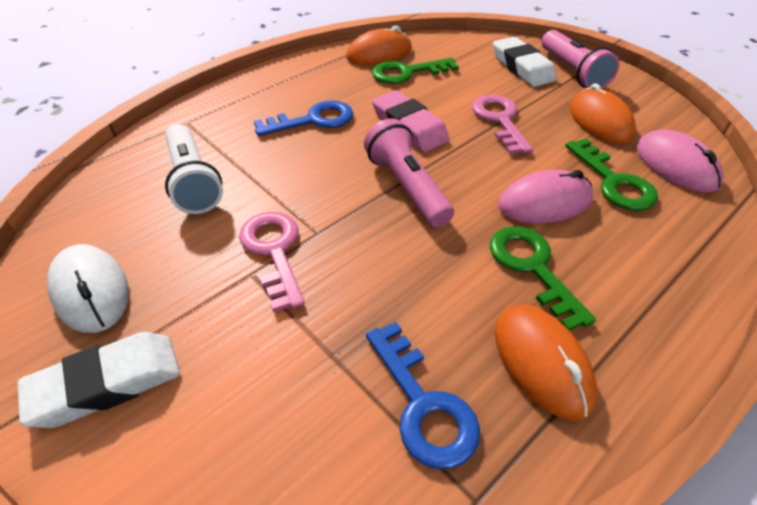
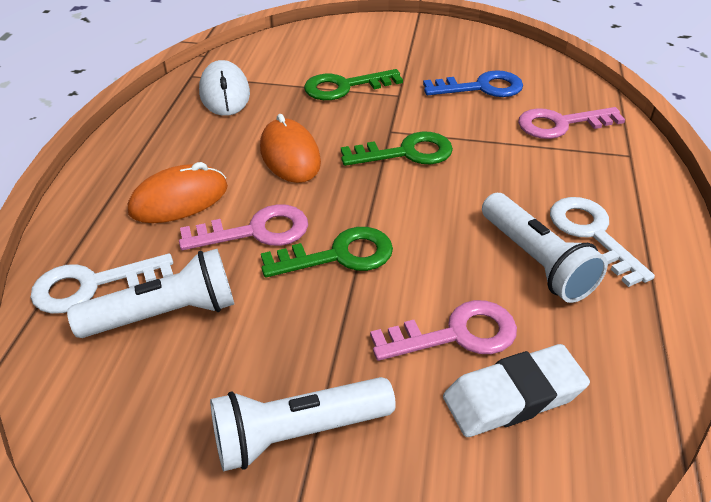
blue key: 2 -> 1
orange mouse: 3 -> 2
pink eraser: 1 -> 0
pink flashlight: 2 -> 0
pink key: 2 -> 3
pink mouse: 2 -> 0
white eraser: 2 -> 1
white flashlight: 1 -> 3
white key: 0 -> 2

